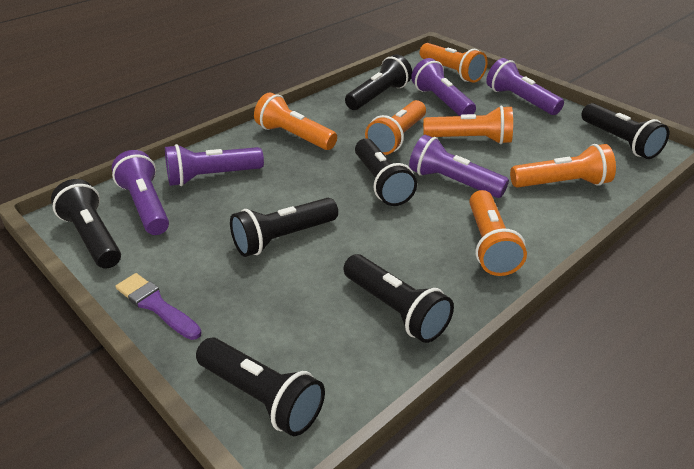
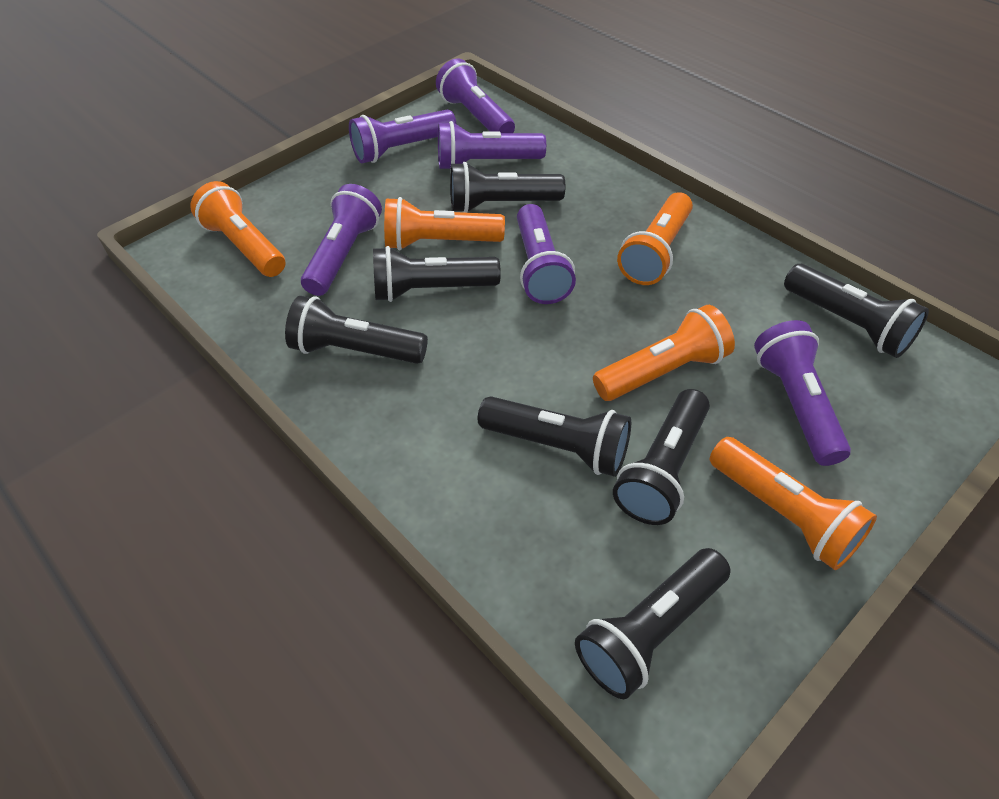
orange flashlight: 6 -> 5
purple brush: 1 -> 0
purple flashlight: 5 -> 6

